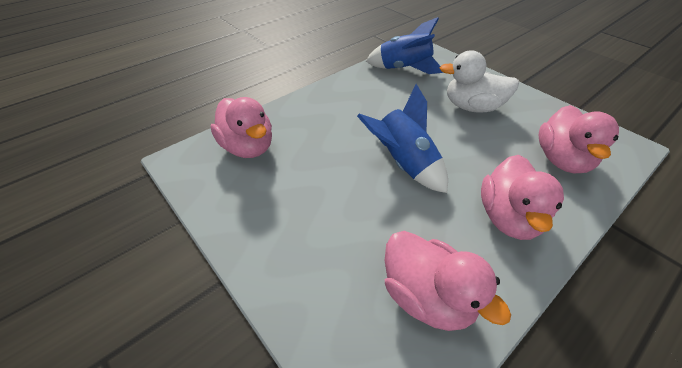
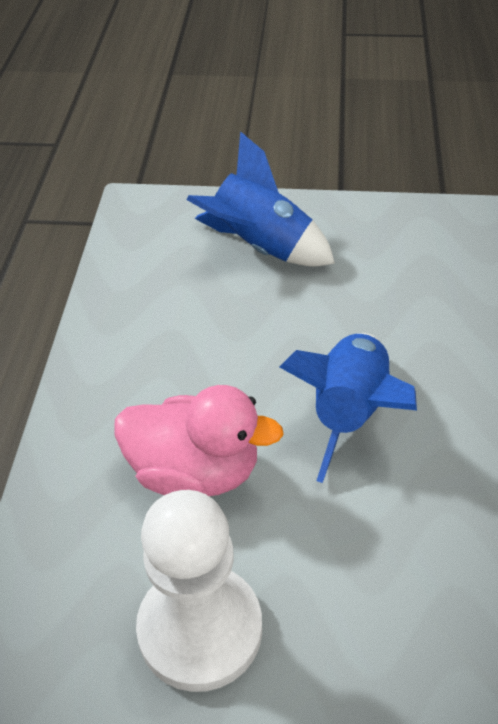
pink duck: 4 -> 1
white duck: 1 -> 0
white pawn: 0 -> 1

